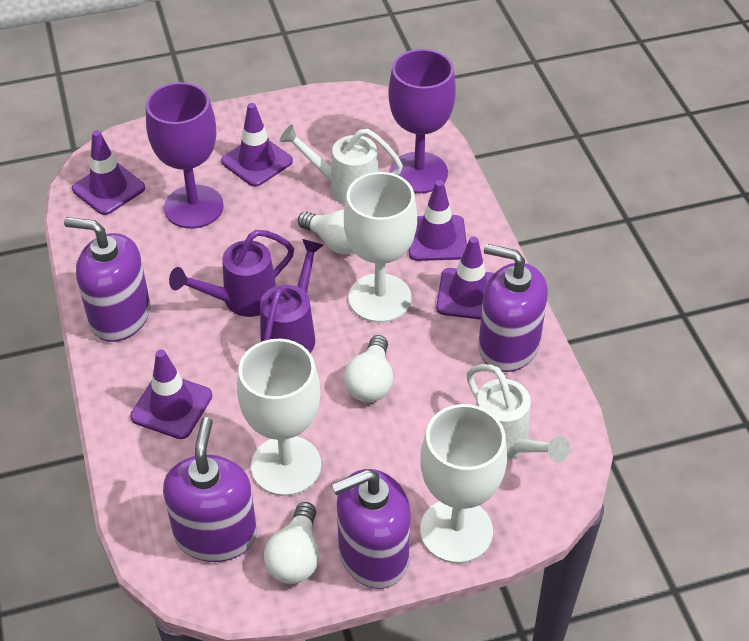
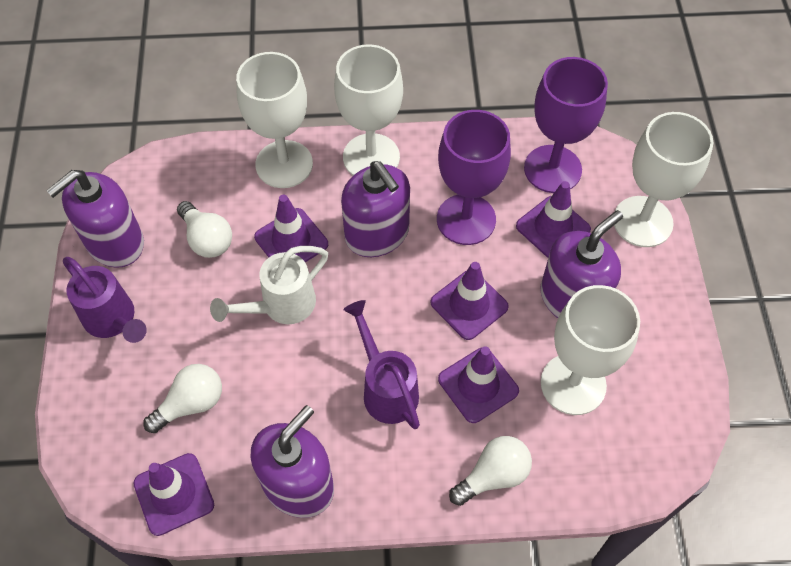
white goblet: 3 -> 4
white watering can: 2 -> 1

